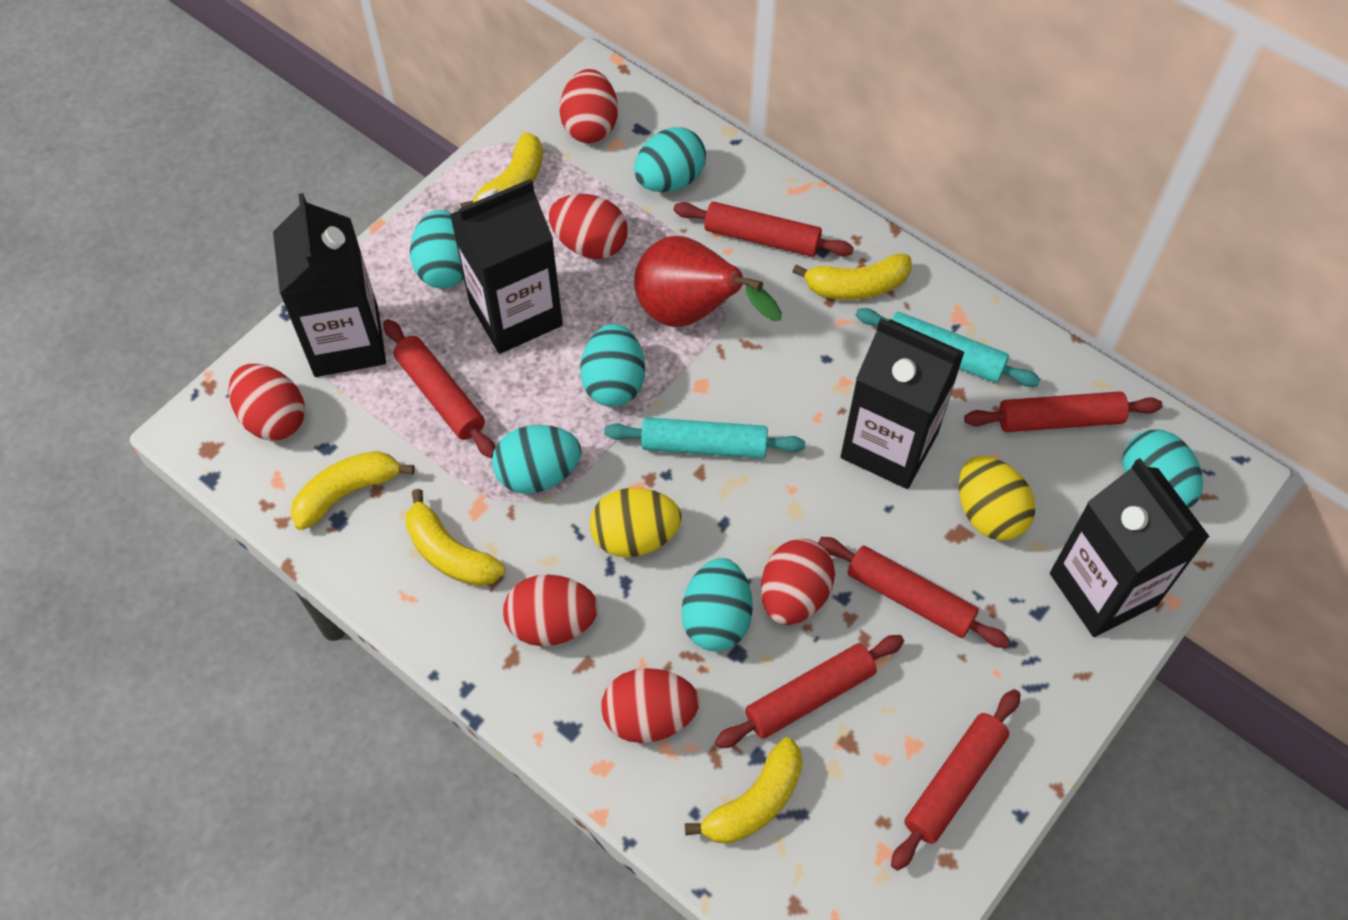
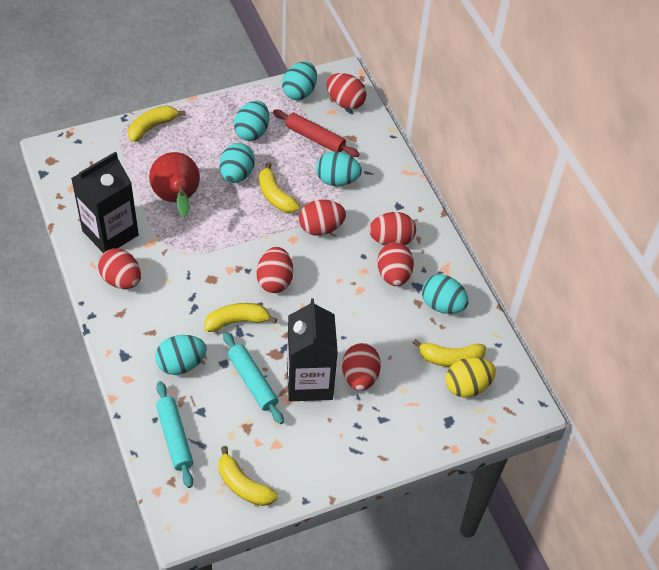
black carton: 4 -> 2
red egg: 6 -> 7
red rolling pin: 6 -> 1
yellow egg: 2 -> 1

